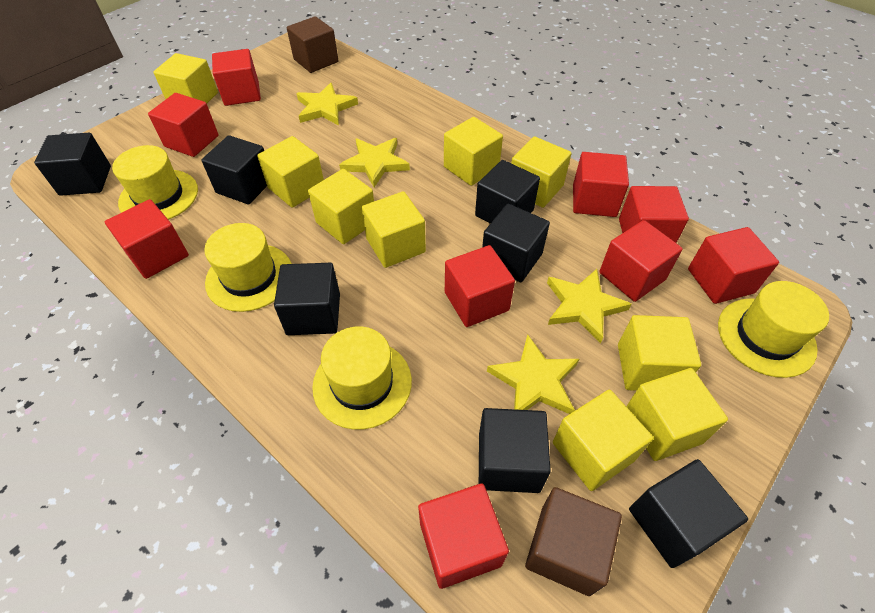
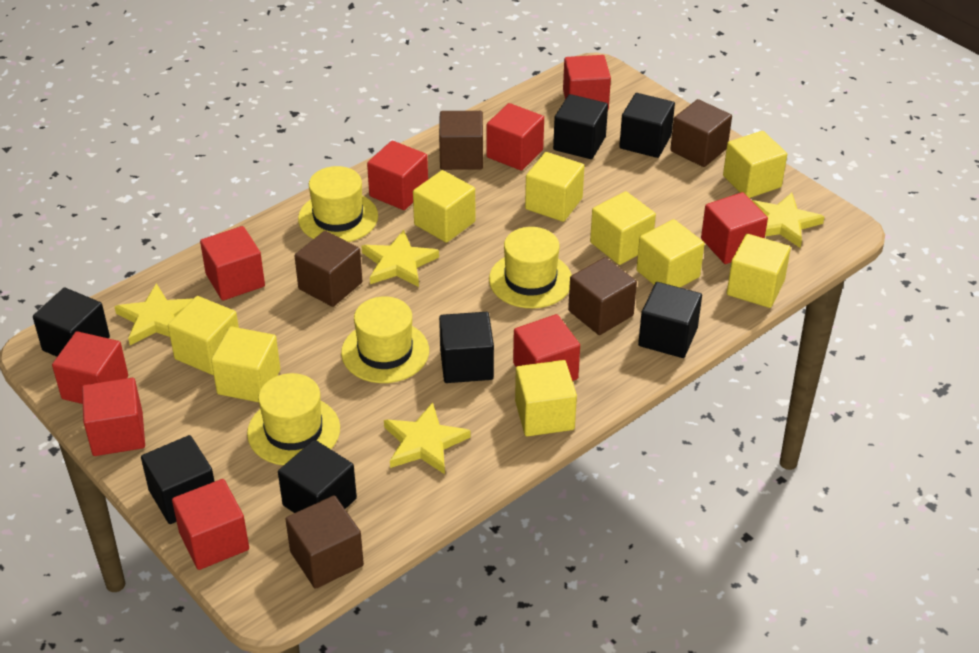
brown cube: 2 -> 5

